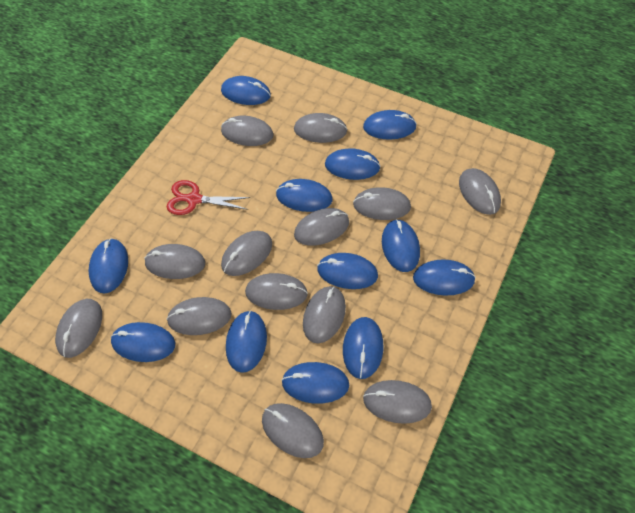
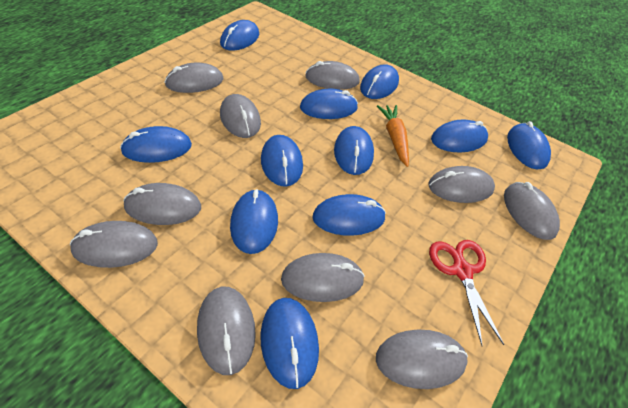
blue mouse: 12 -> 11
grey mouse: 13 -> 10
orange carrot: 0 -> 1

